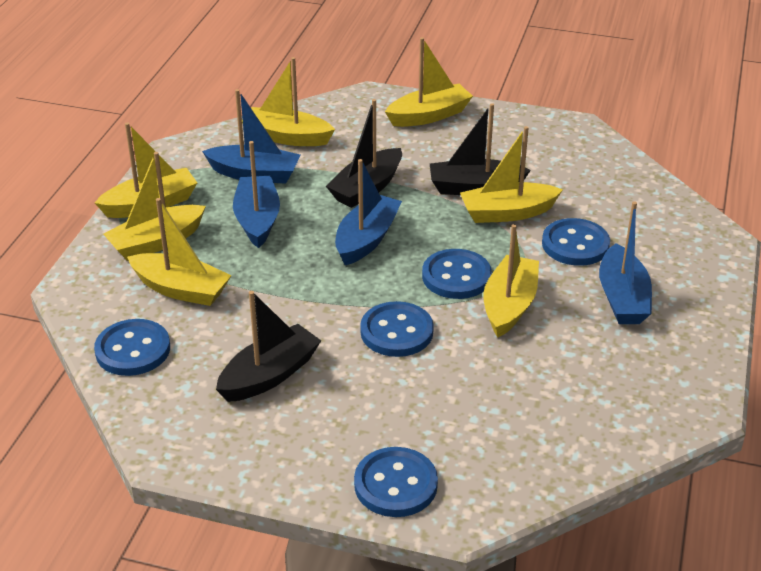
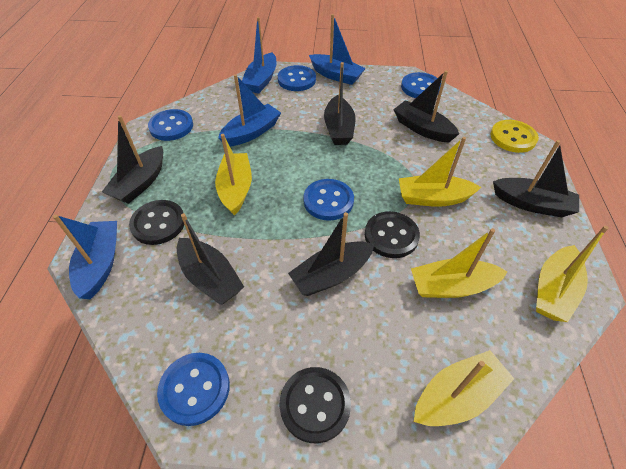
black boat: 3 -> 6
black button: 0 -> 3
yellow boat: 7 -> 5
yellow button: 0 -> 1

